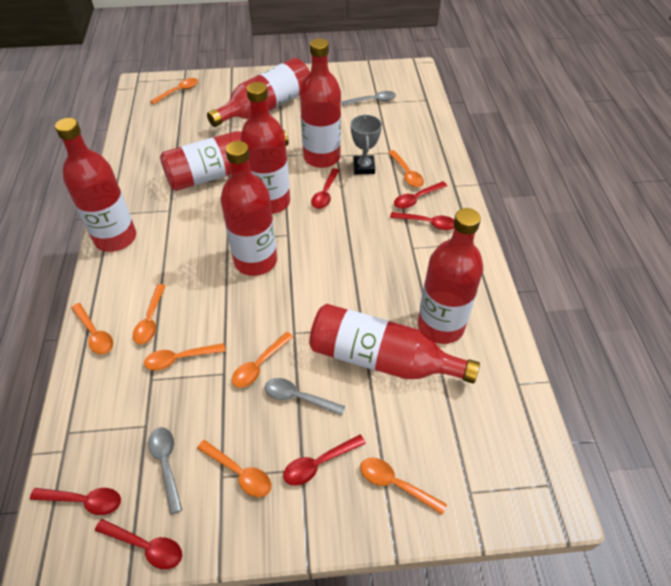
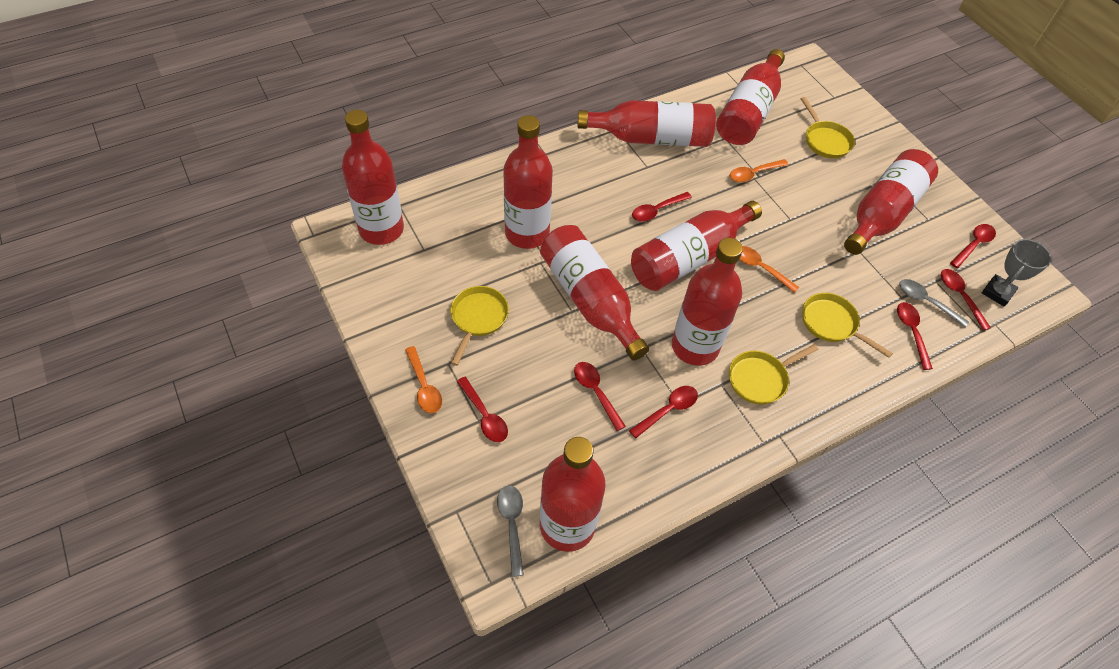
grey spoon: 3 -> 2
orange spoon: 8 -> 3
red bottle: 8 -> 9
red spoon: 6 -> 7
yellow pan: 0 -> 4

